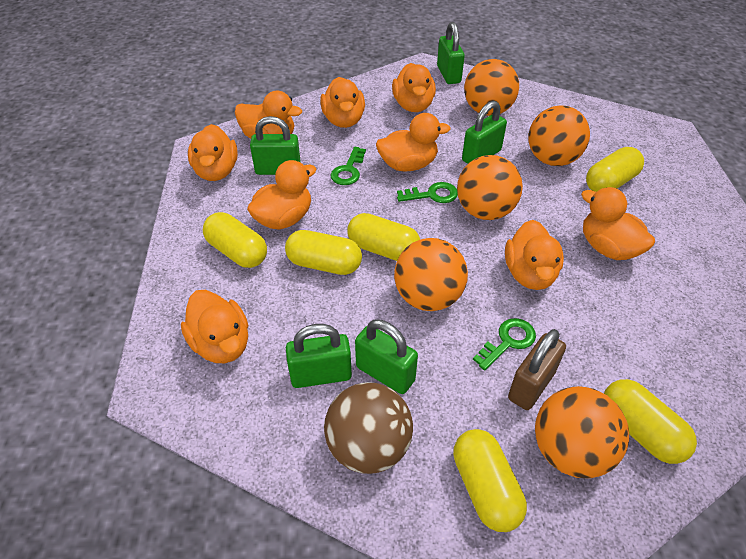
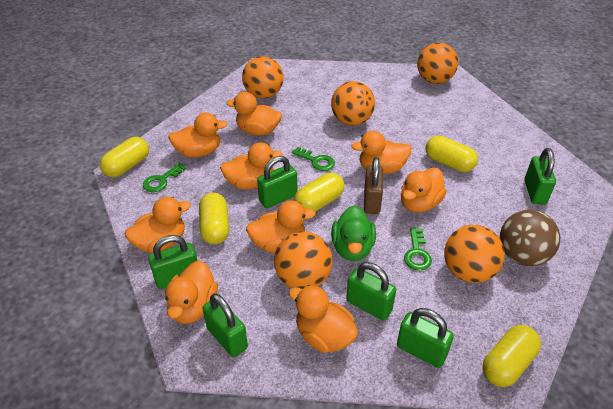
green duck: 0 -> 1
green padlock: 5 -> 6
yellow capsule: 6 -> 5

